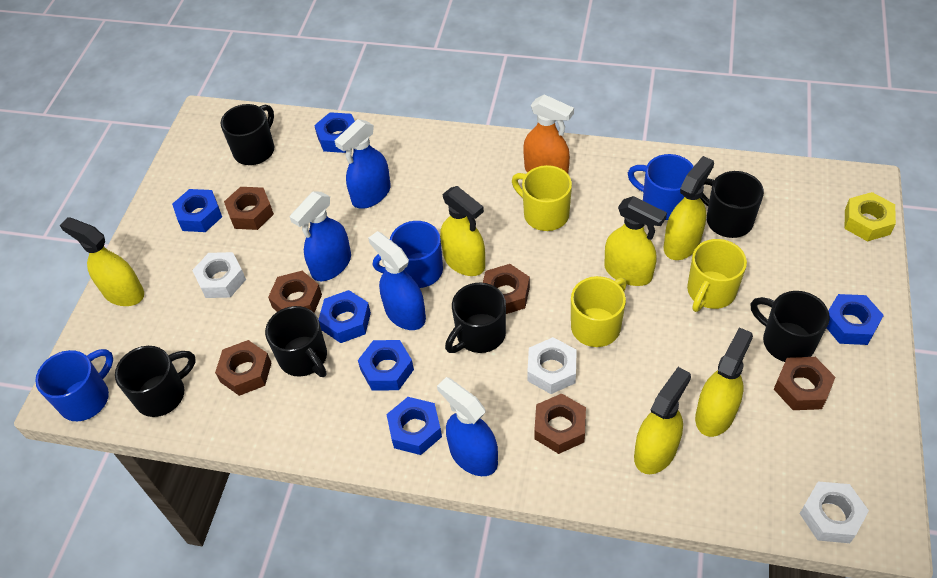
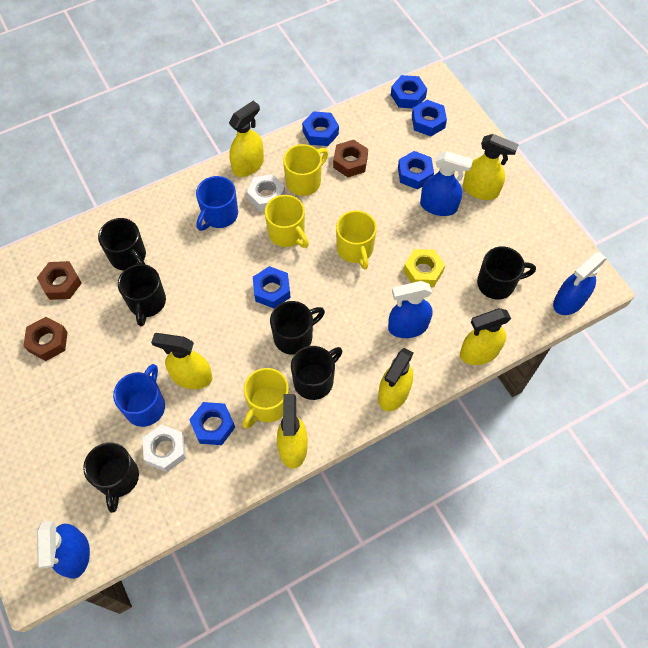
blue mug: 3 -> 2
brown nut: 6 -> 3
orange spray bottle: 1 -> 0
white nut: 3 -> 2
yellow mug: 3 -> 4

